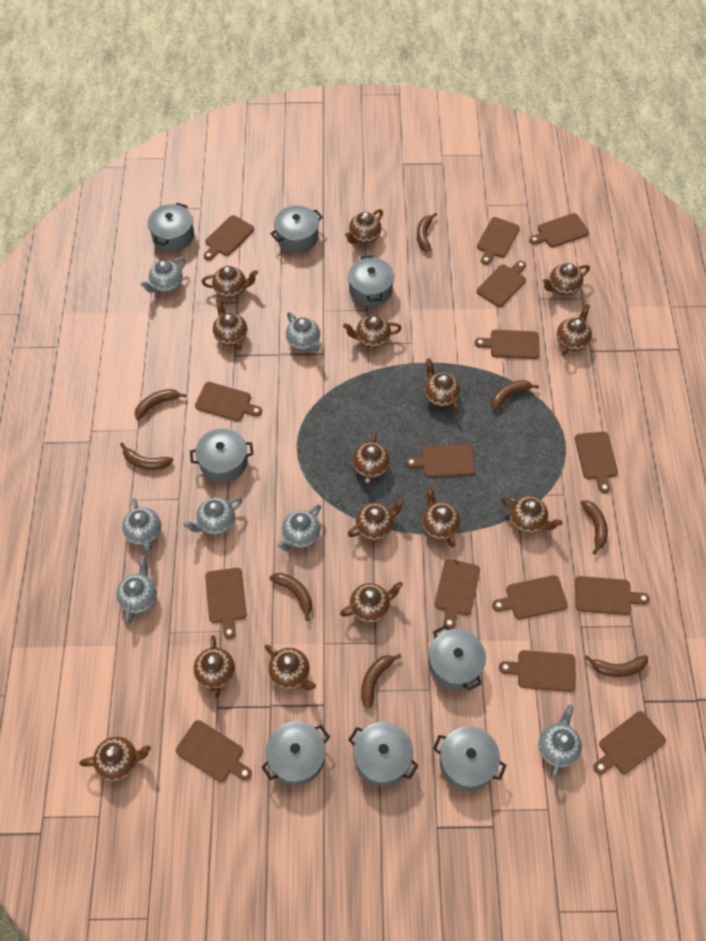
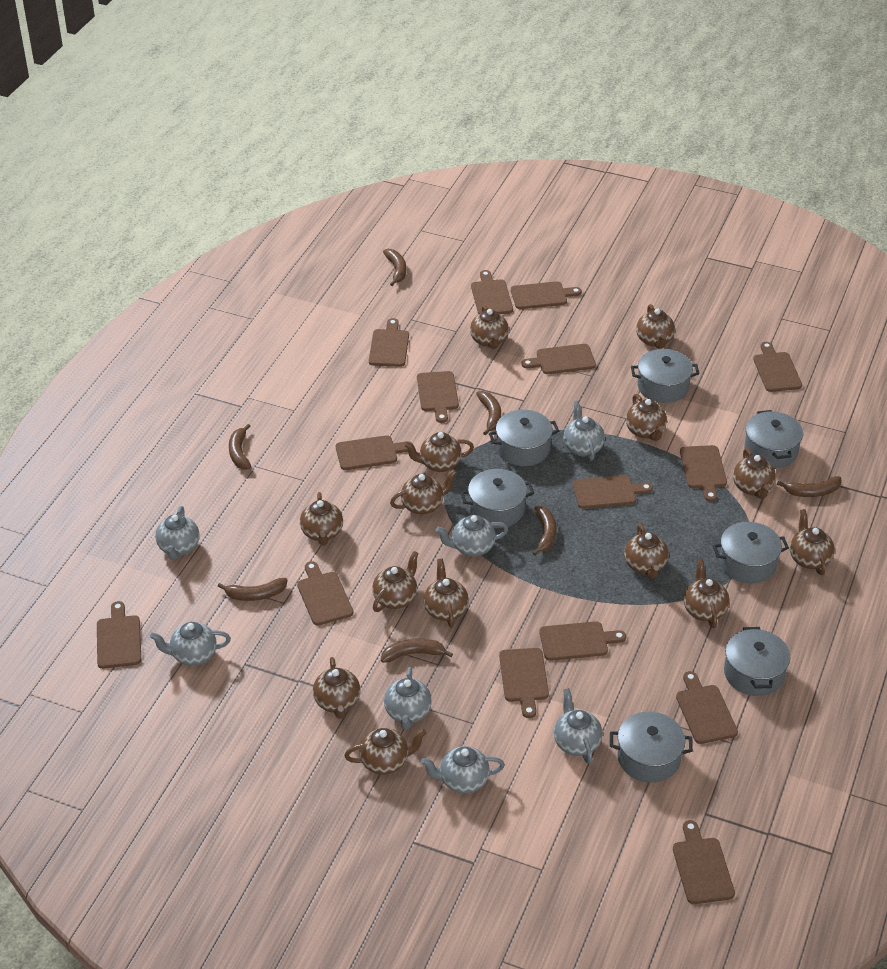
brown banana: 8 -> 7
brown teapot: 15 -> 14
grey pot: 8 -> 7

